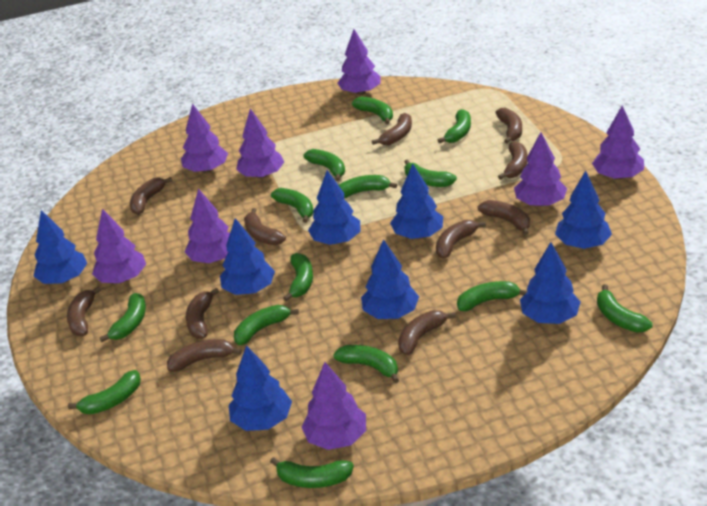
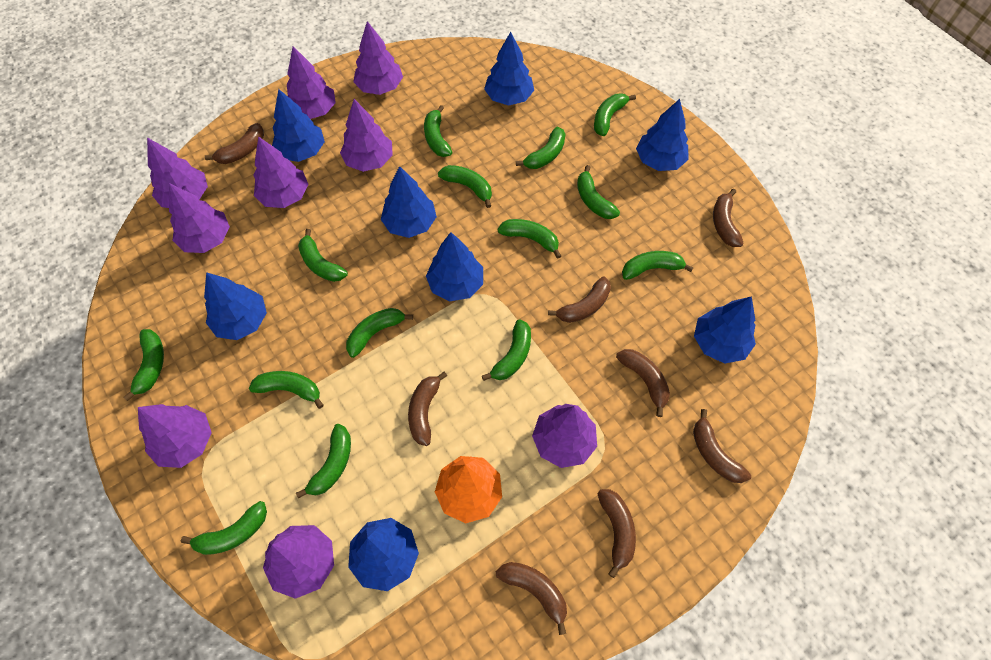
brown banana: 11 -> 8
orange tree: 0 -> 1
purple tree: 8 -> 9

